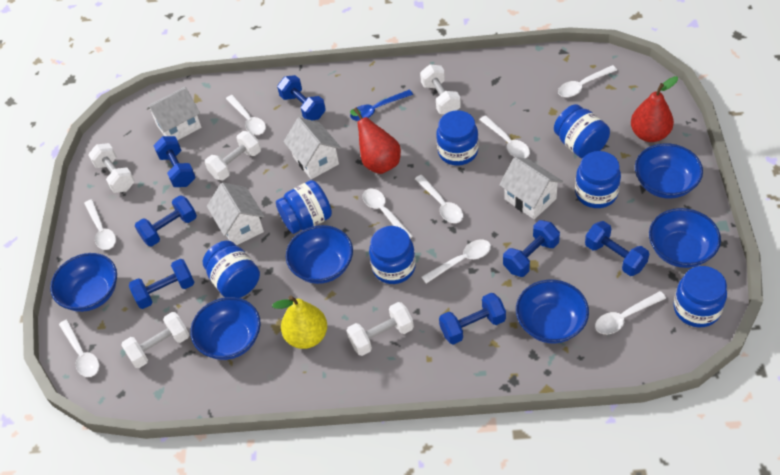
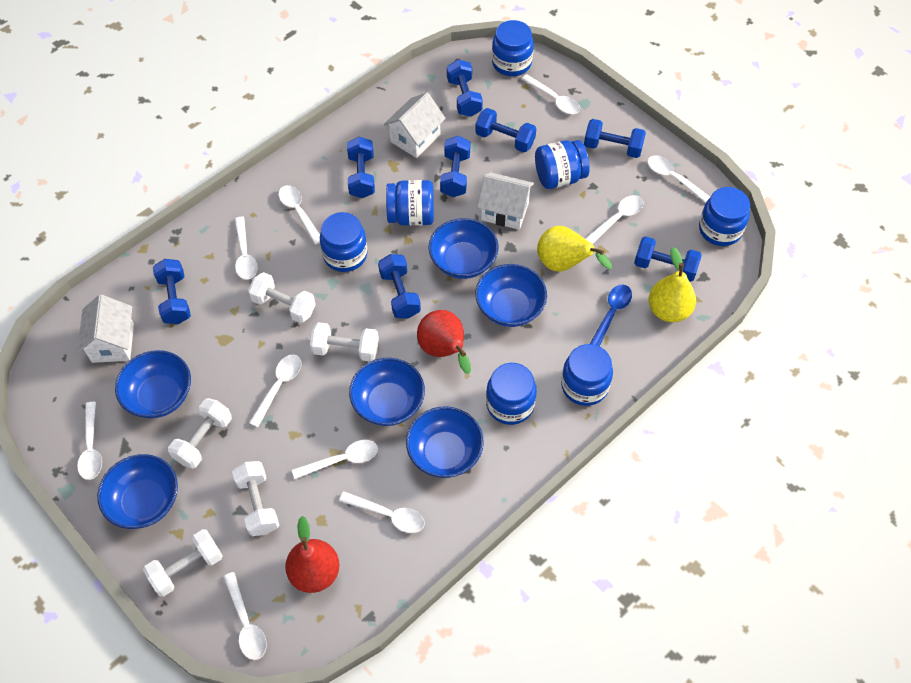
blue dumbbell: 7 -> 8
white house: 4 -> 3
white spoon: 9 -> 10
yellow pear: 1 -> 2

